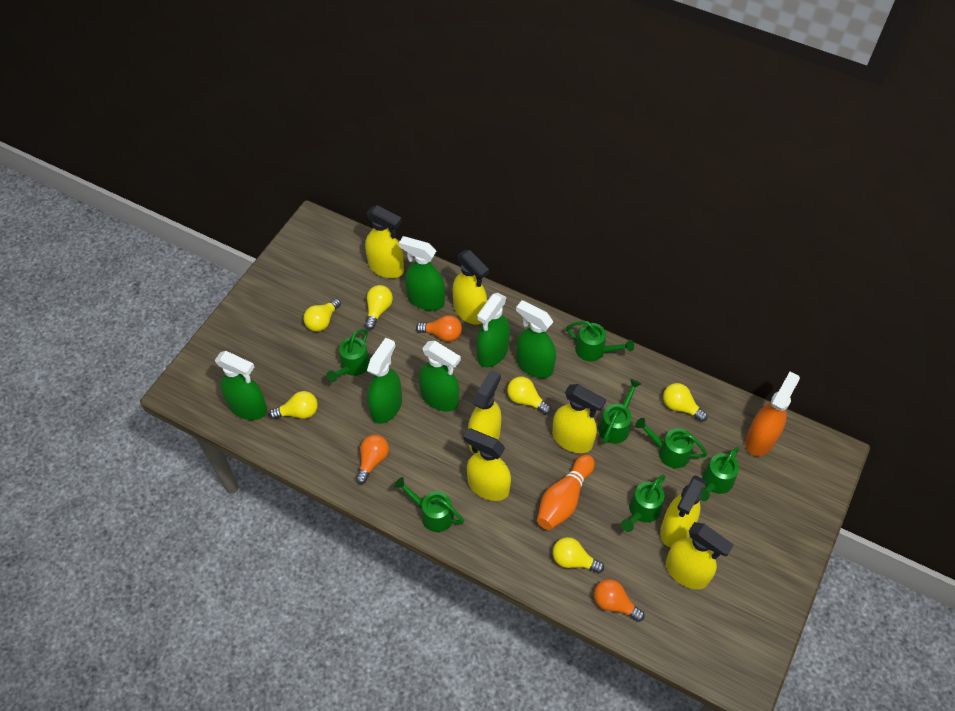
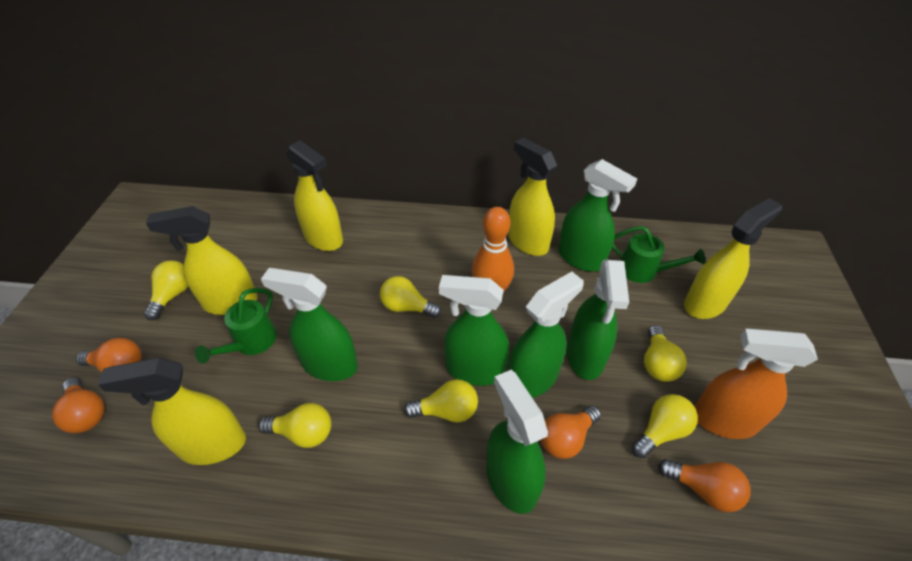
green watering can: 7 -> 2
orange light bulb: 3 -> 4
yellow spray bottle: 7 -> 5

